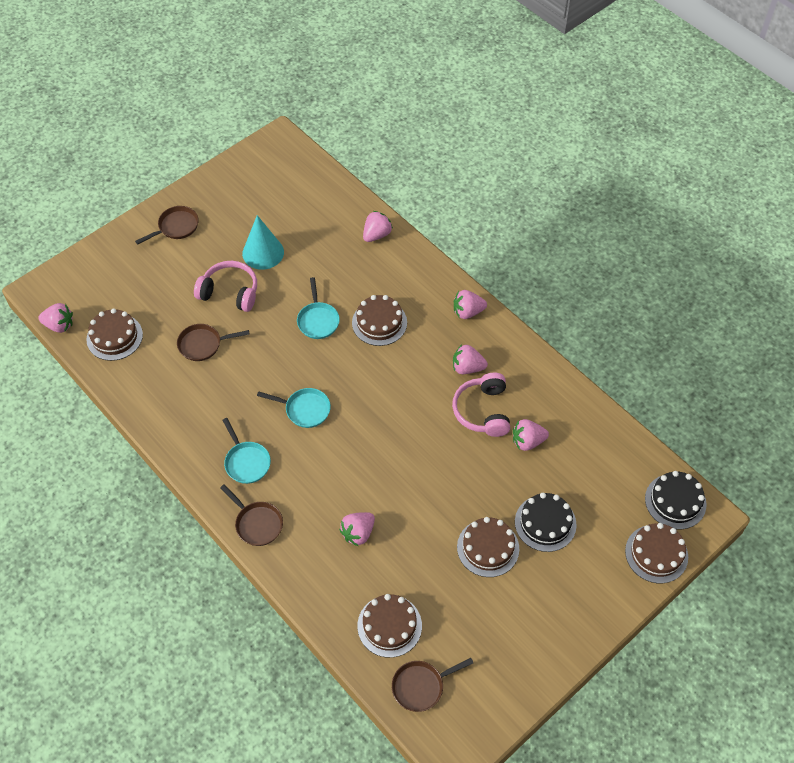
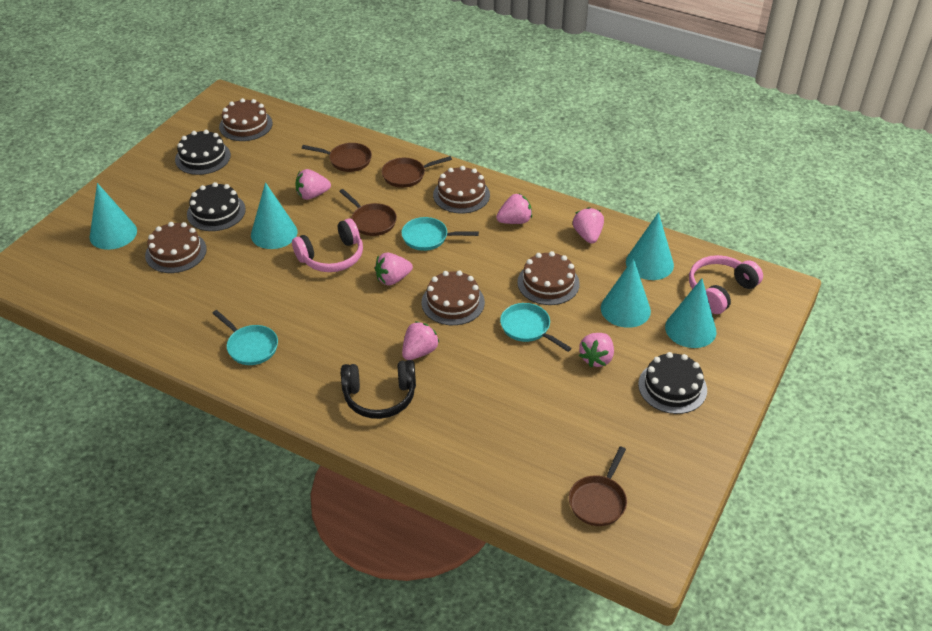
black cake: 2 -> 3
black headphones: 0 -> 1
turquoise cone: 1 -> 5

